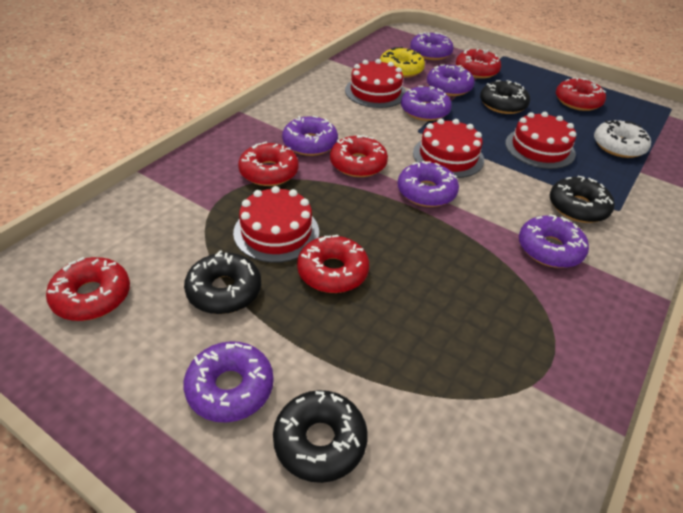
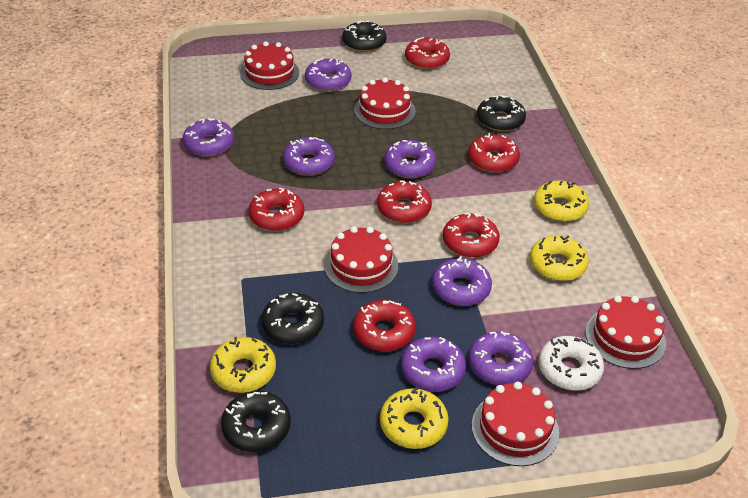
red cake: 4 -> 5
yellow donut: 1 -> 4

